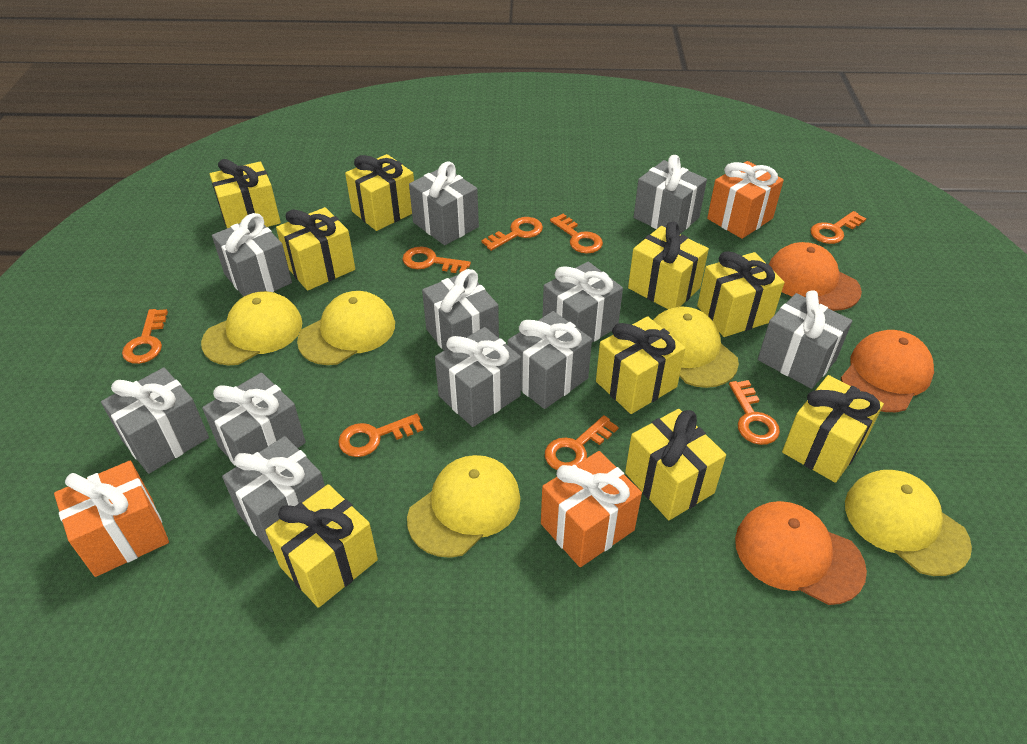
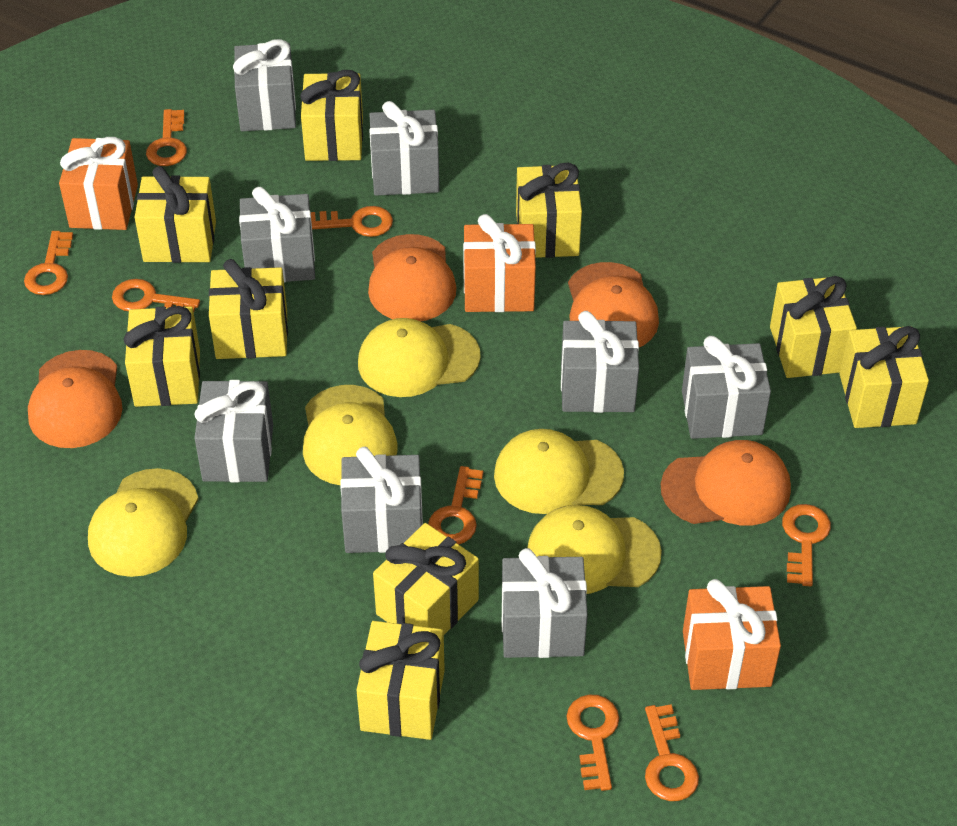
grey gift: 11 -> 8
orange cap: 3 -> 4

